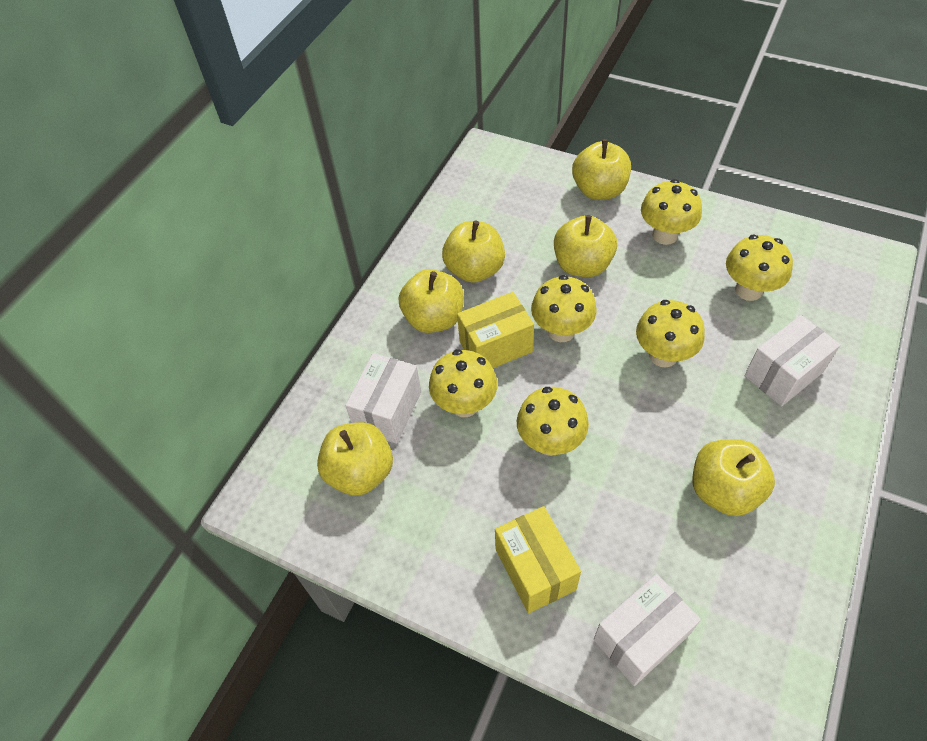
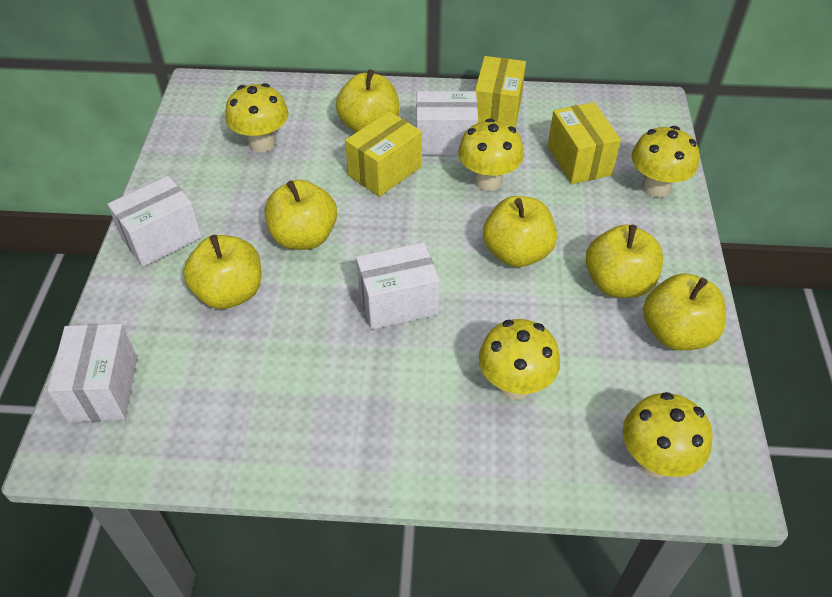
white box: 3 -> 4
yellow box: 2 -> 3
yellow mushroom: 6 -> 5

